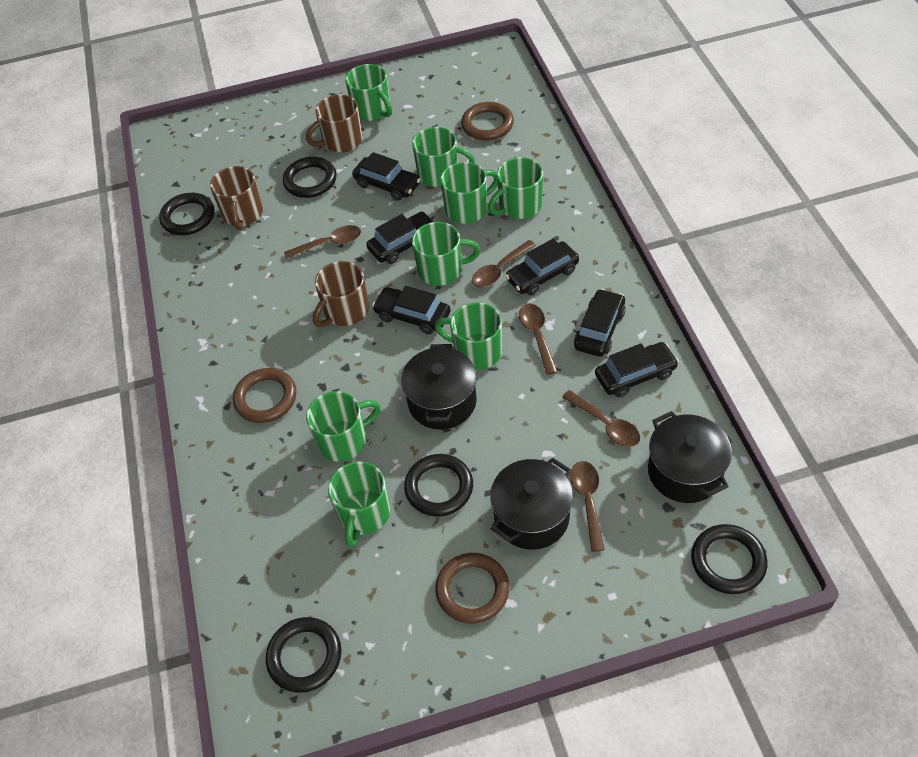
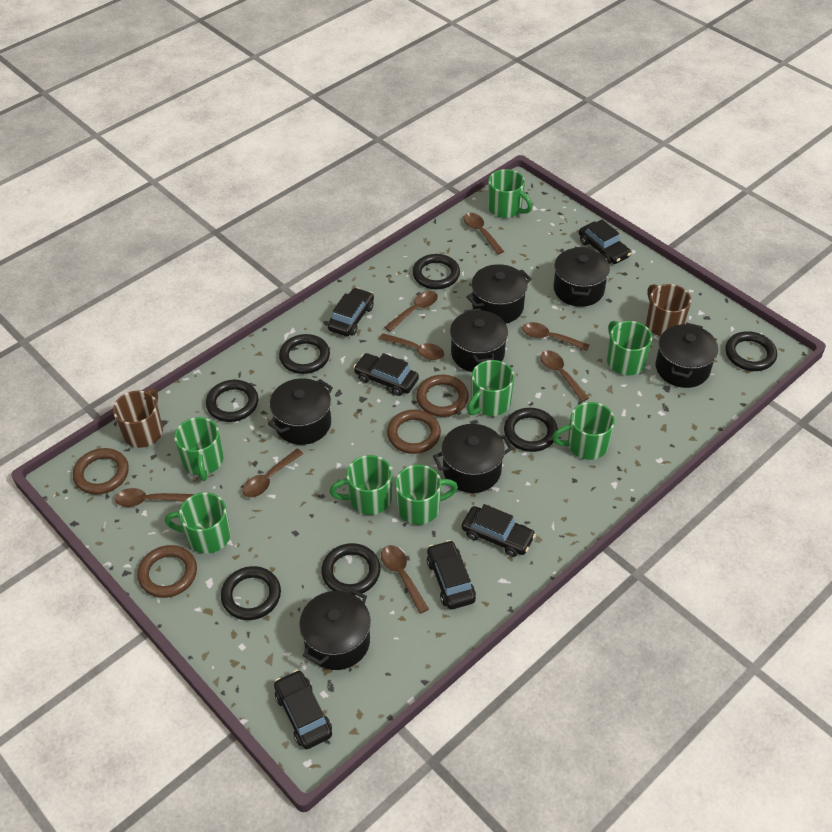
black pot: 3 -> 7
black ring: 5 -> 7
brown mug: 3 -> 2
brown ring: 3 -> 4
brown spoon: 5 -> 8

